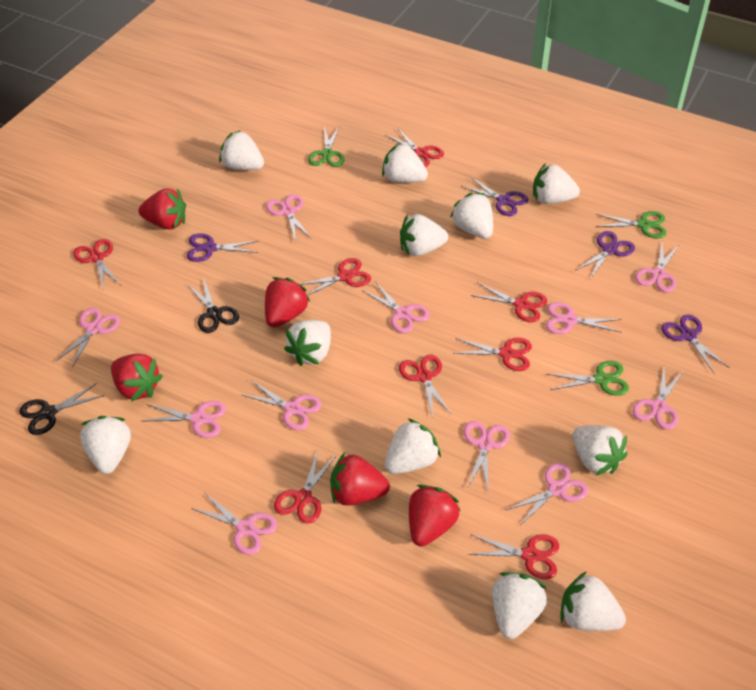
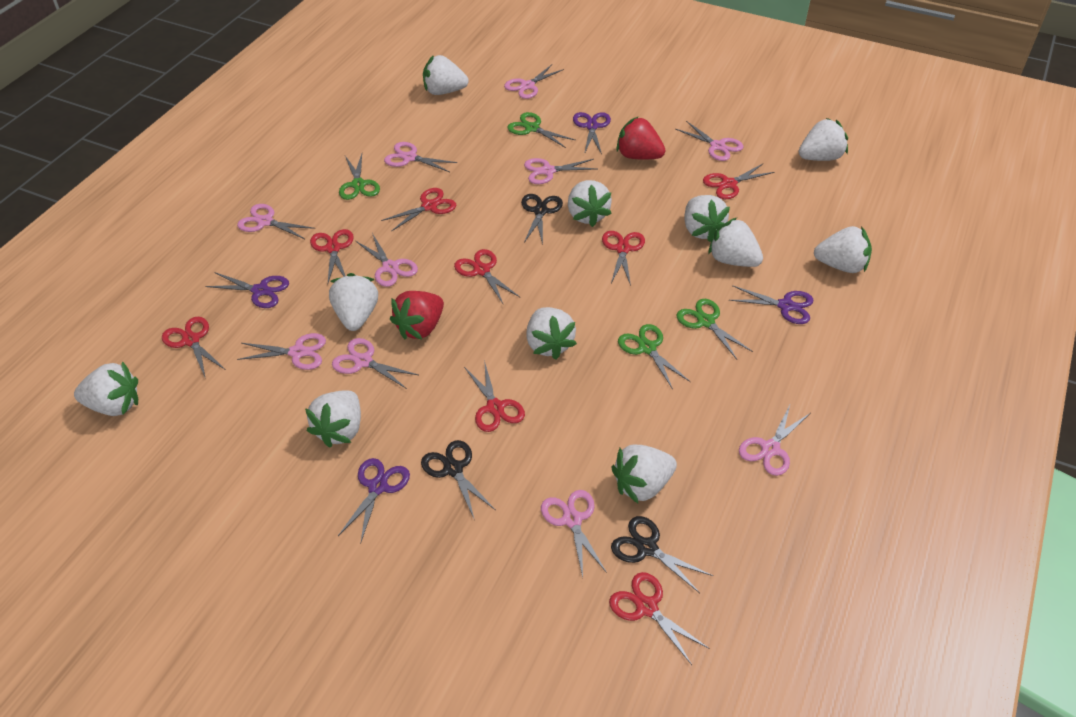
black scissors: 2 -> 3
green scissors: 3 -> 4
pink scissors: 11 -> 10
red strawberry: 5 -> 2

